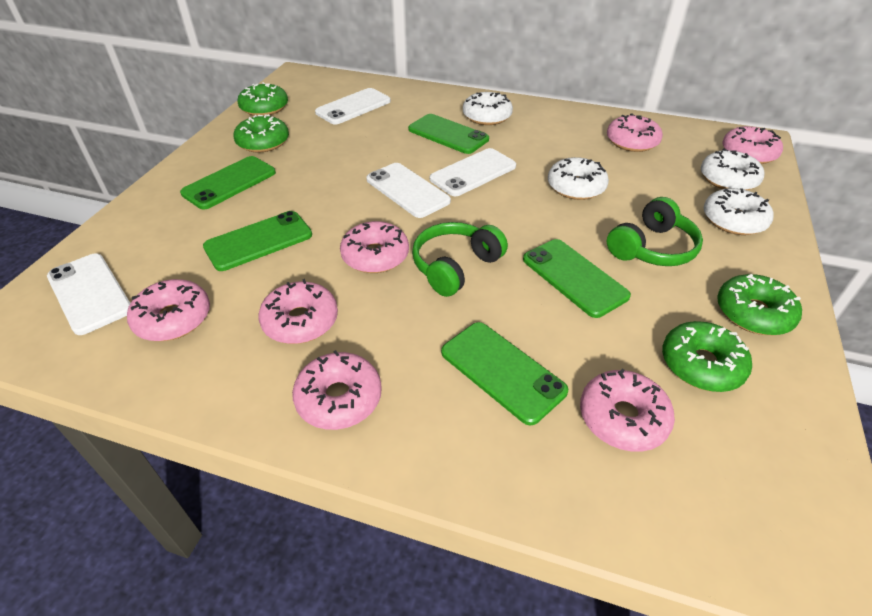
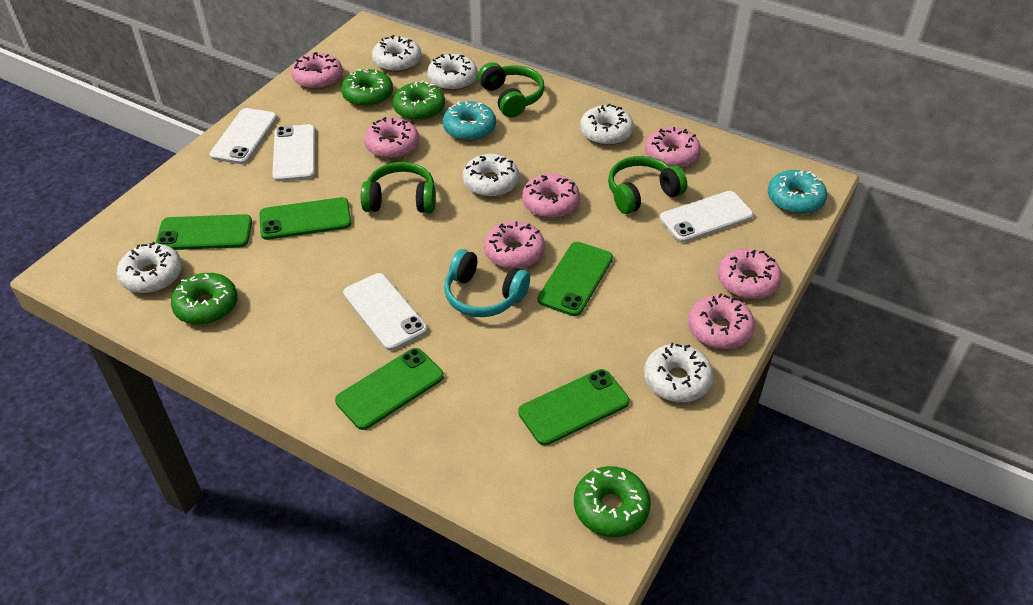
green headphones: 2 -> 3
turquoise donut: 0 -> 2
turquoise headphones: 0 -> 1
white donut: 4 -> 6

